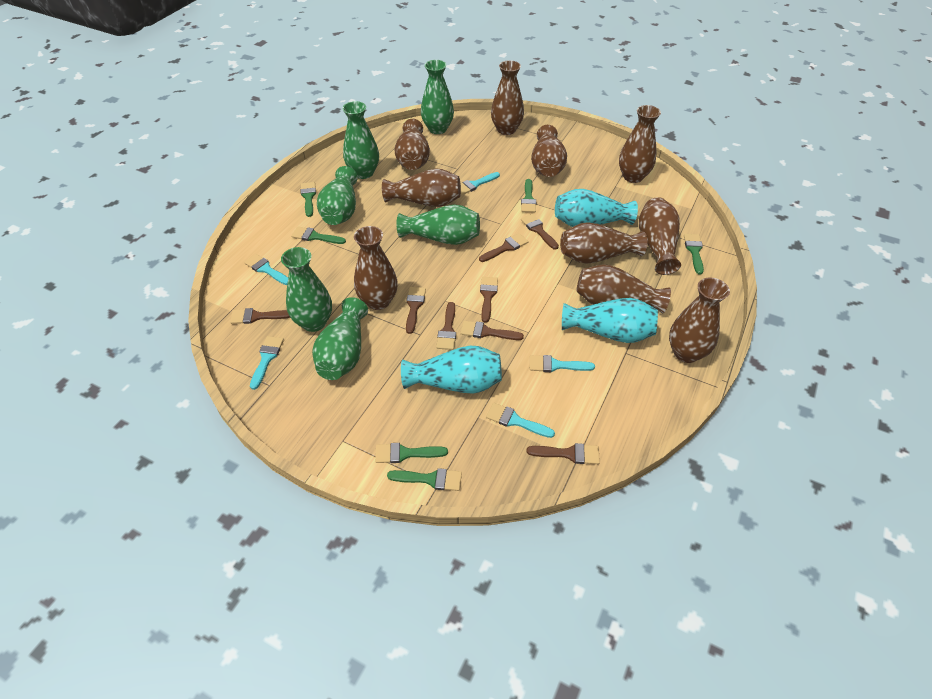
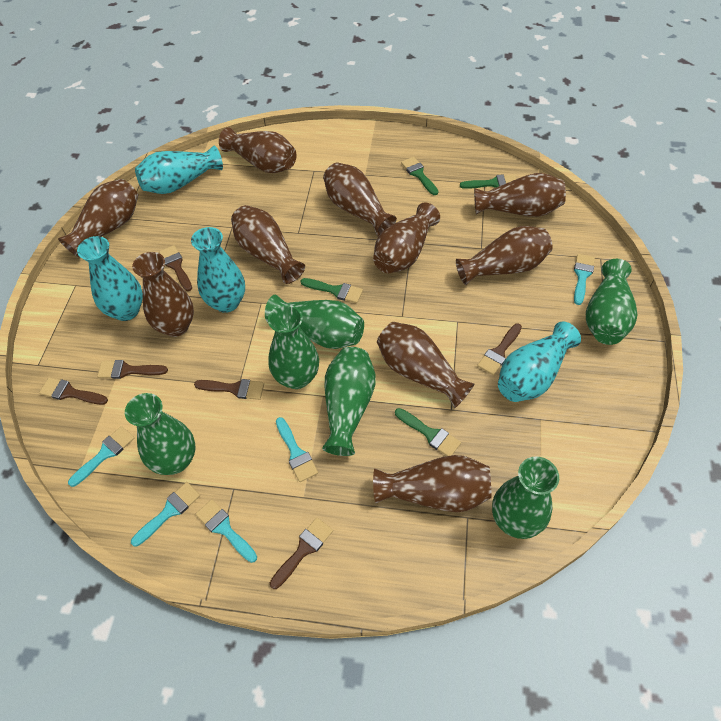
brown brush: 8 -> 6
green brush: 6 -> 4
turquoise vase: 3 -> 4

